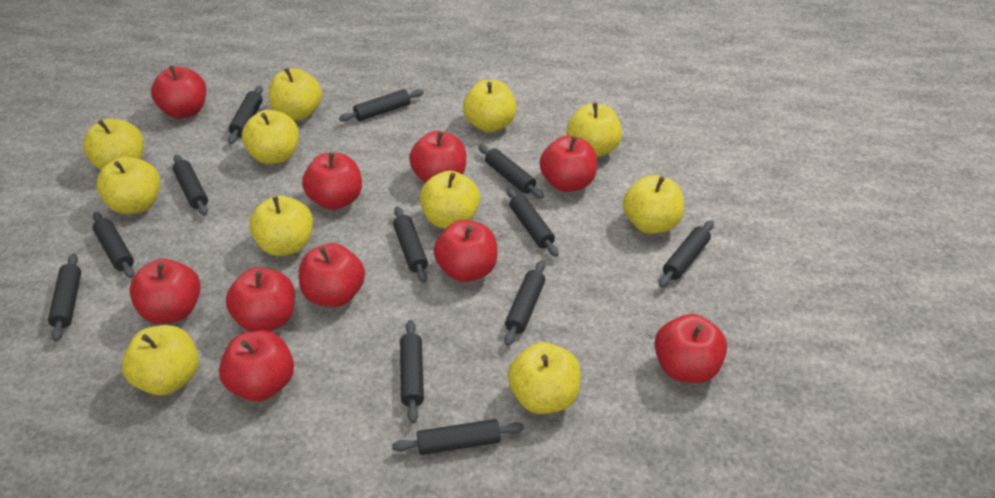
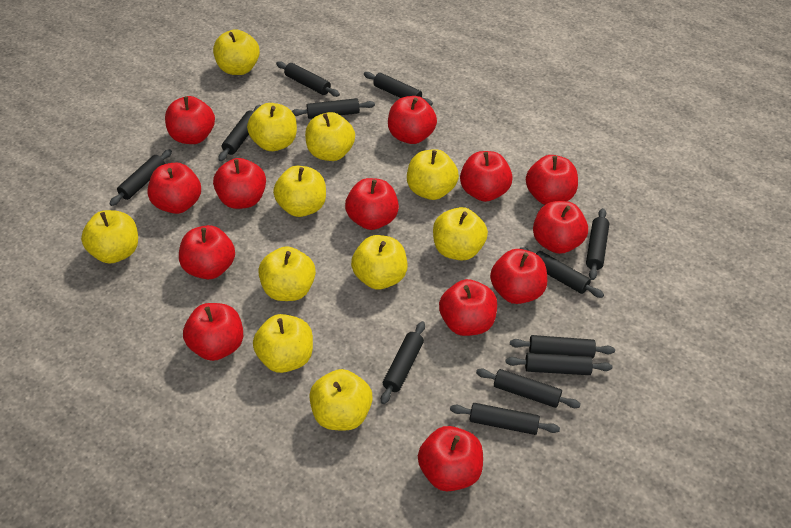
red apple: 10 -> 13

